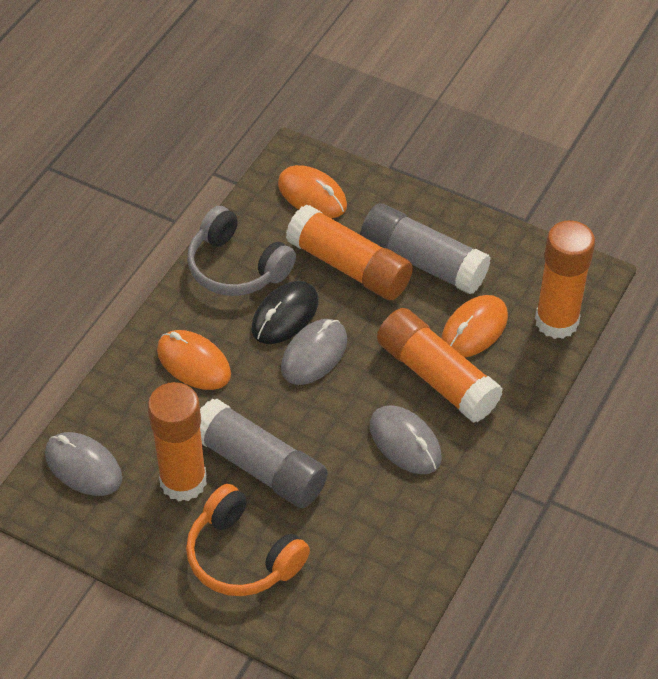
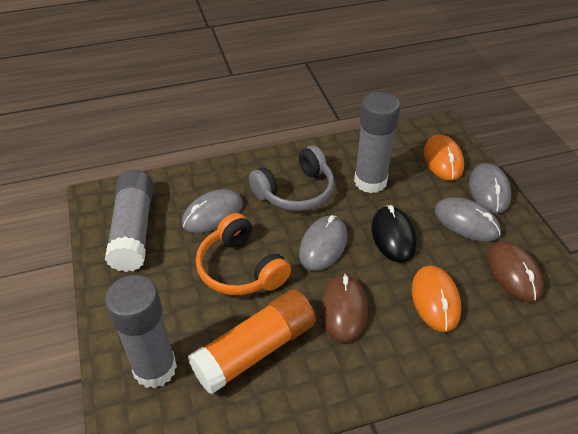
brown mouse: 0 -> 2
grey glue stick: 2 -> 3
grey mouse: 3 -> 4
orange glue stick: 4 -> 1
orange mouse: 3 -> 2

